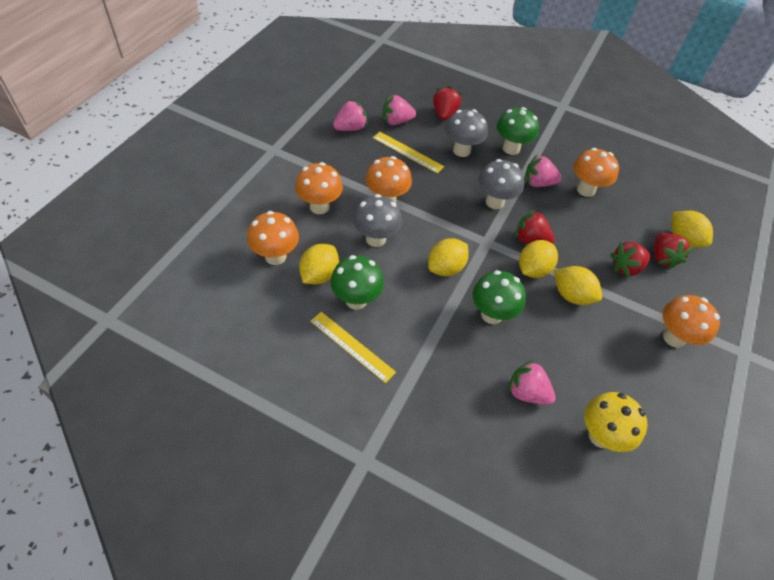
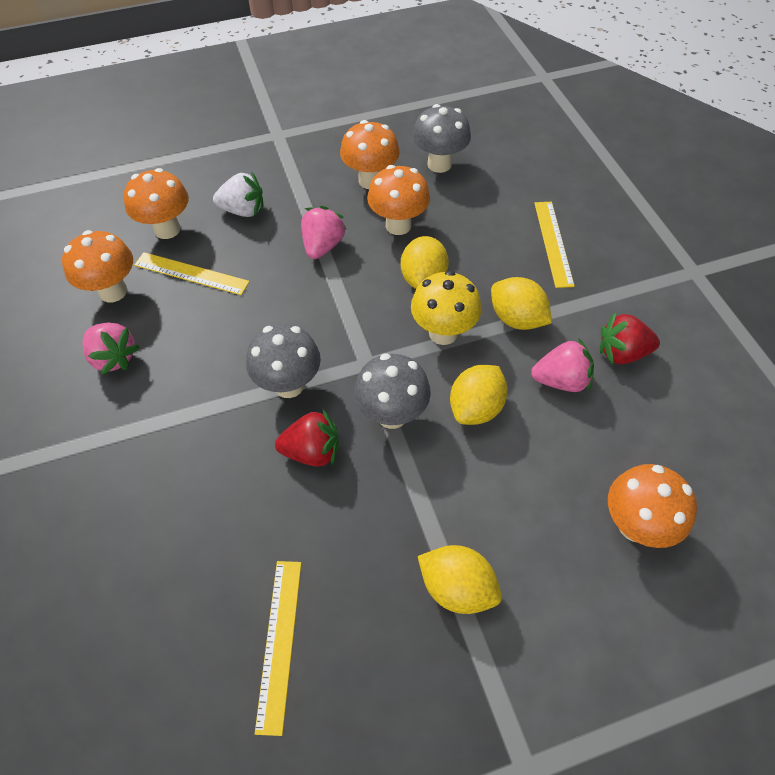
green mushroom: 3 -> 0
pink strawberry: 4 -> 3
red strawberry: 4 -> 2
white strawberry: 0 -> 1
yellow lemon: 5 -> 4
yellow ruler: 2 -> 3

